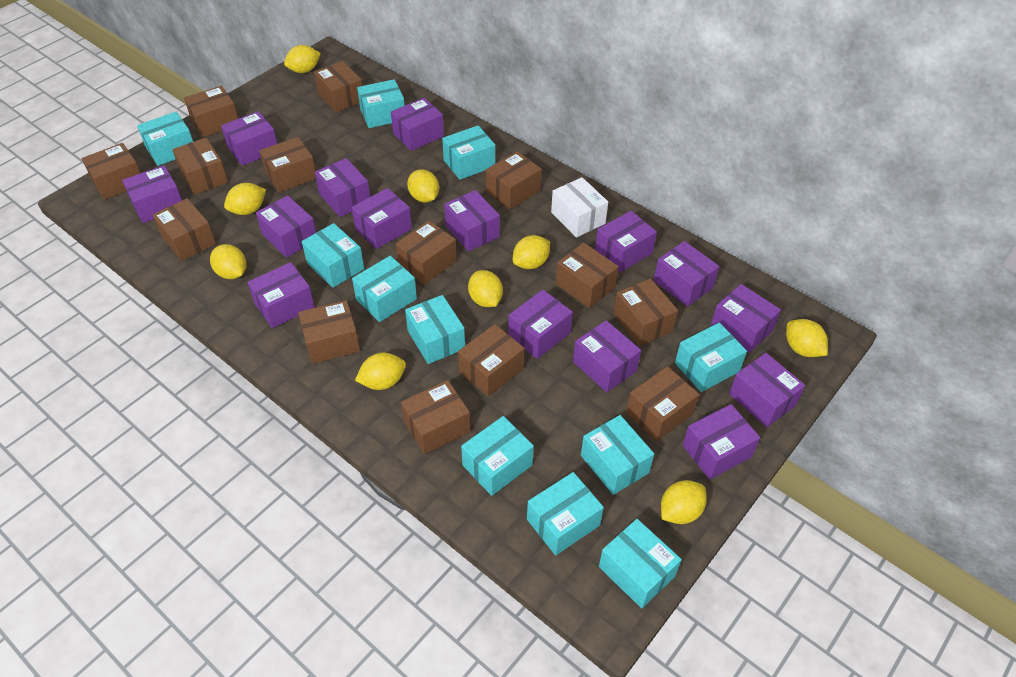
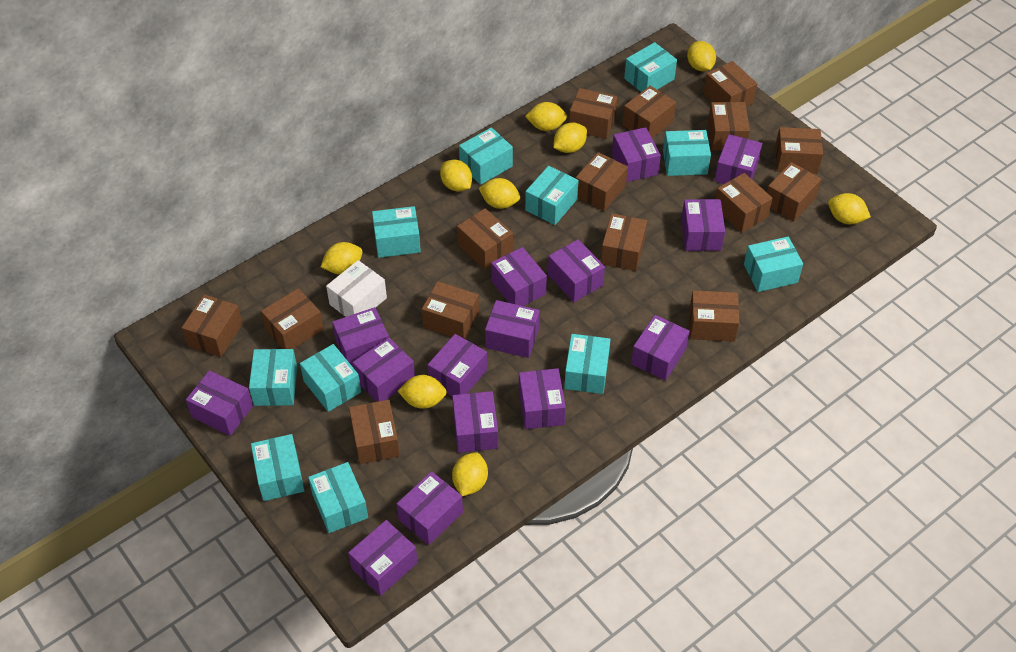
brown box: 14 -> 15

